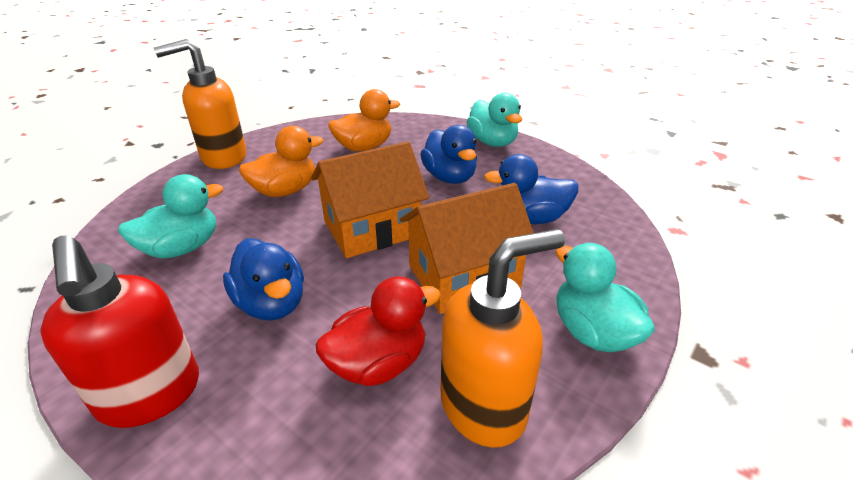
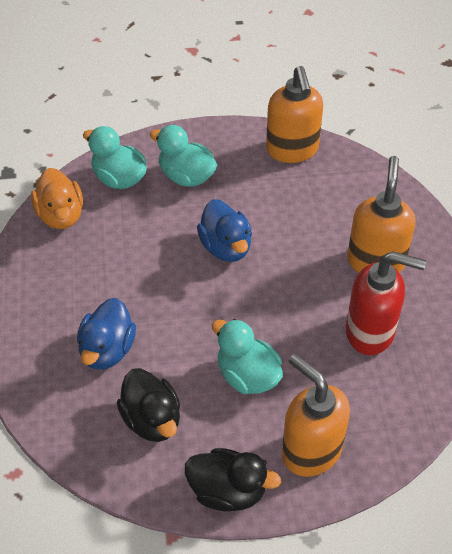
black duck: 0 -> 2
blue duck: 3 -> 2
orange duck: 2 -> 1
orange house: 2 -> 0
orange soap dispenser: 2 -> 3
red duck: 1 -> 0

